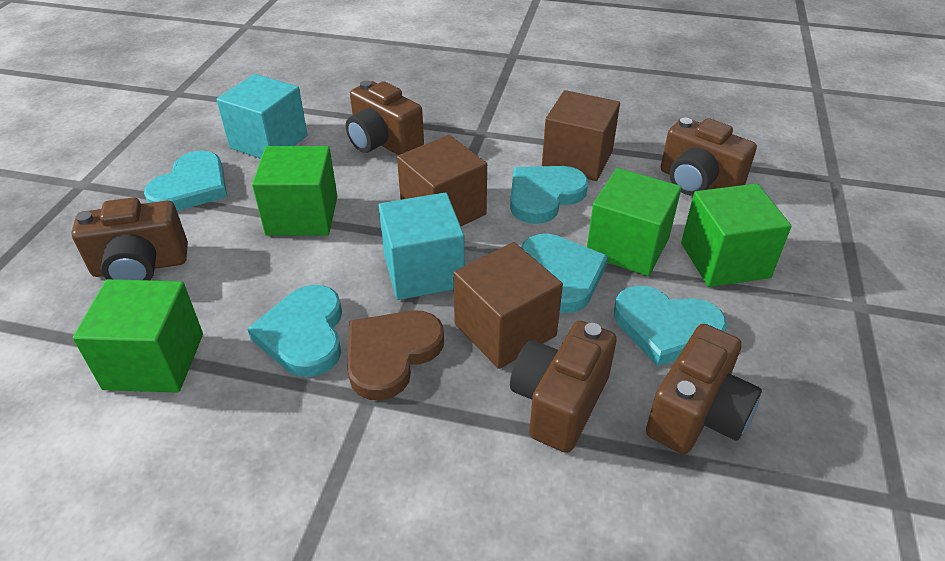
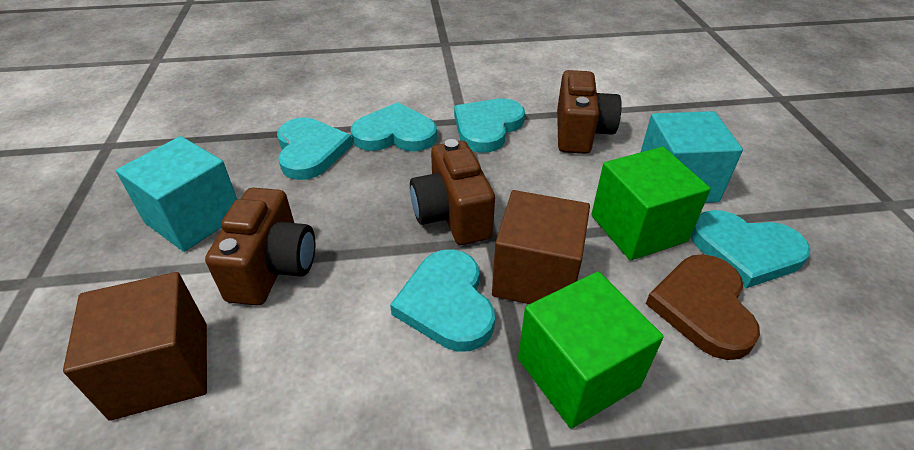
brown camera: 5 -> 3
brown cube: 3 -> 2
green cube: 4 -> 2

